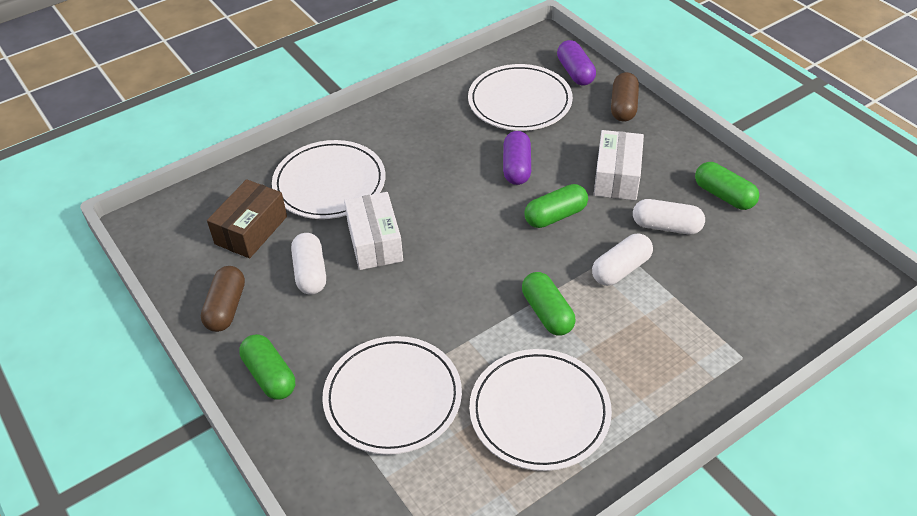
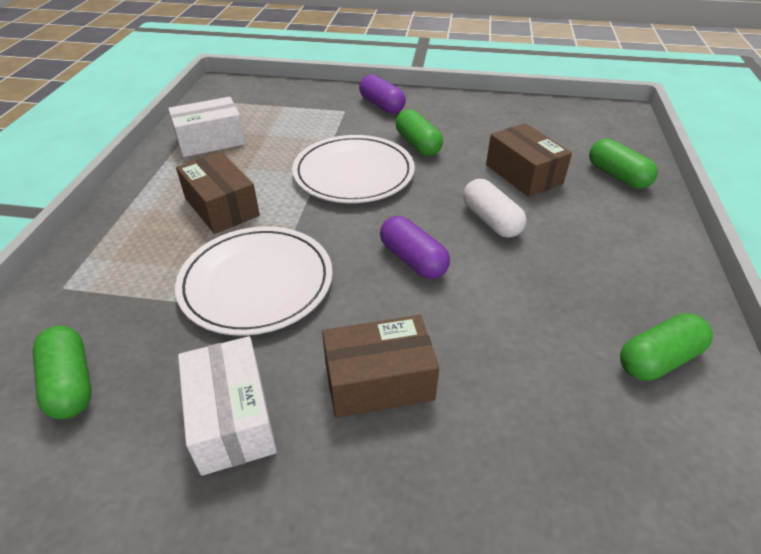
brown box: 1 -> 3
brown capsule: 2 -> 0
white capsule: 3 -> 1
white plate: 4 -> 2

